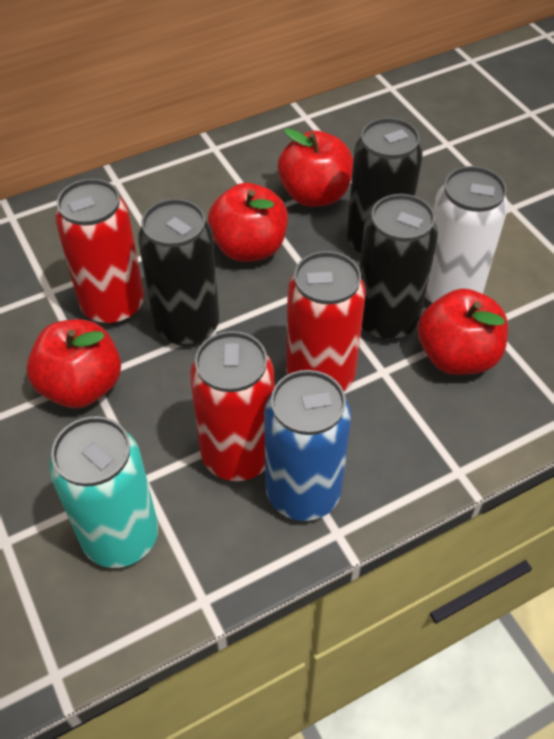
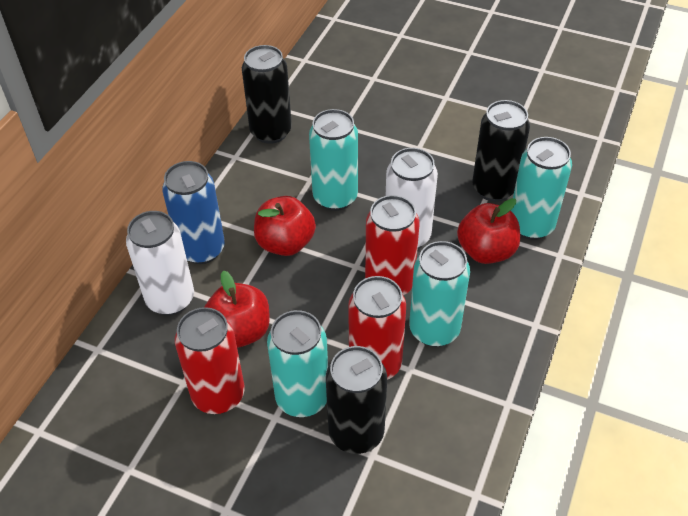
red apple: 4 -> 3
turquoise can: 1 -> 4
white can: 1 -> 2

